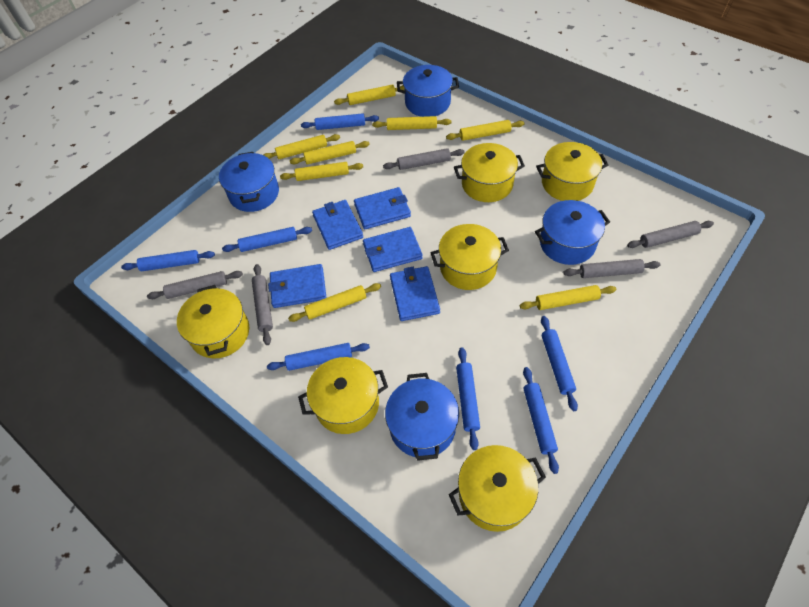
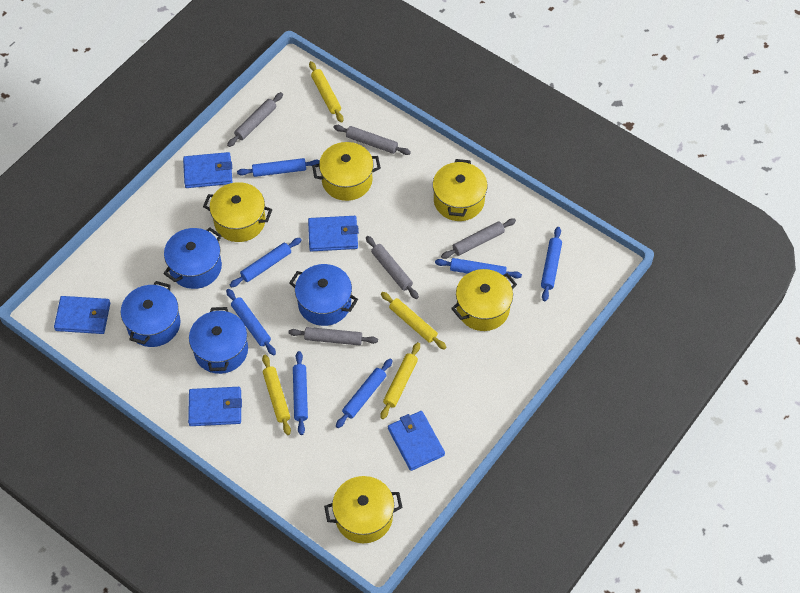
yellow pot: 6 -> 5
yellow rolling pin: 8 -> 4

